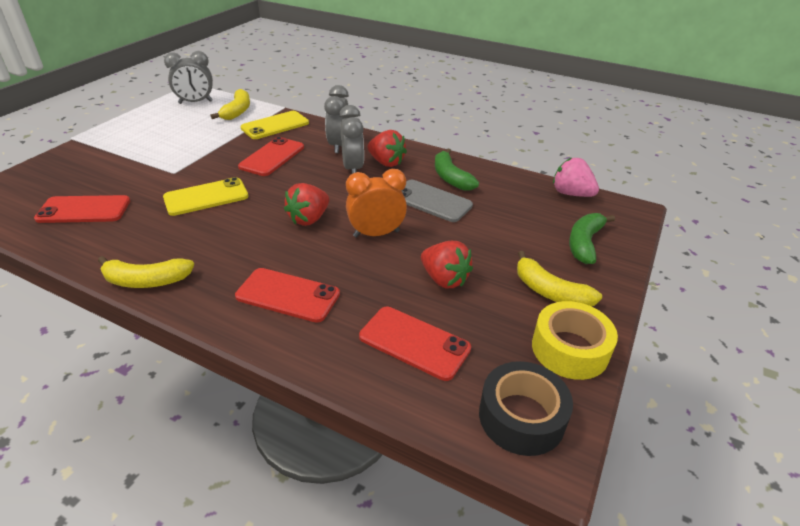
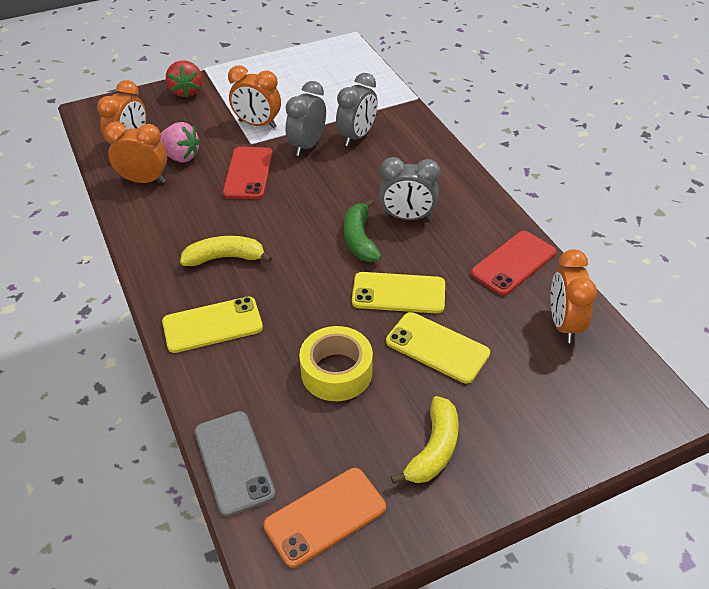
black tape: 1 -> 0
green banana: 2 -> 1
orange clock: 1 -> 4
orange phone: 0 -> 1
red phone: 4 -> 2
red strawberry: 3 -> 1
yellow banana: 3 -> 2
yellow phone: 2 -> 3

